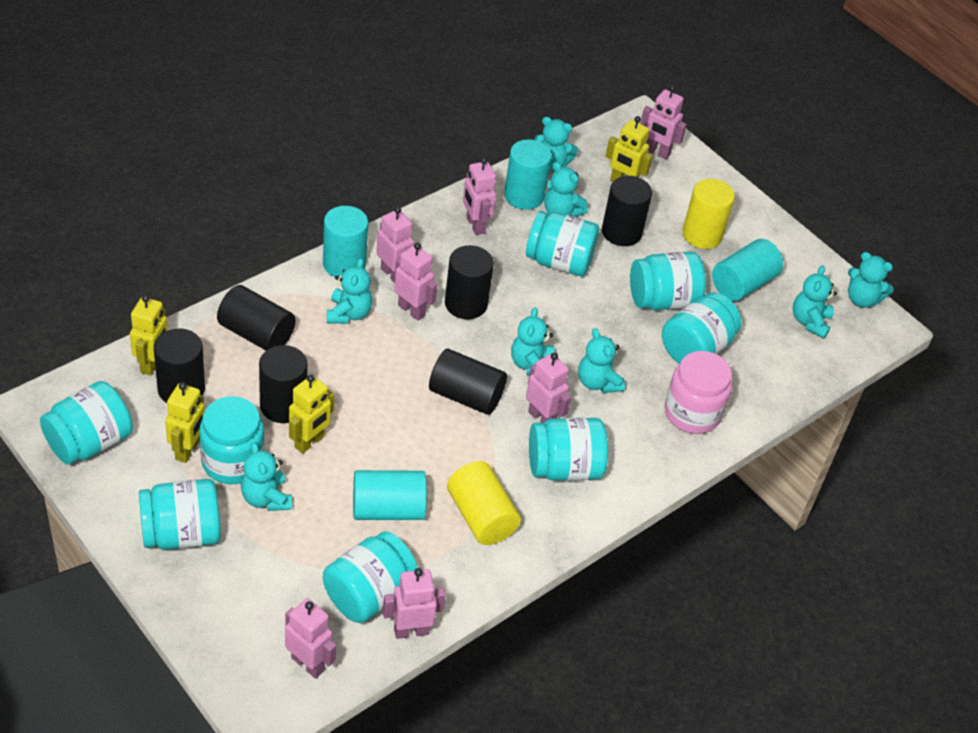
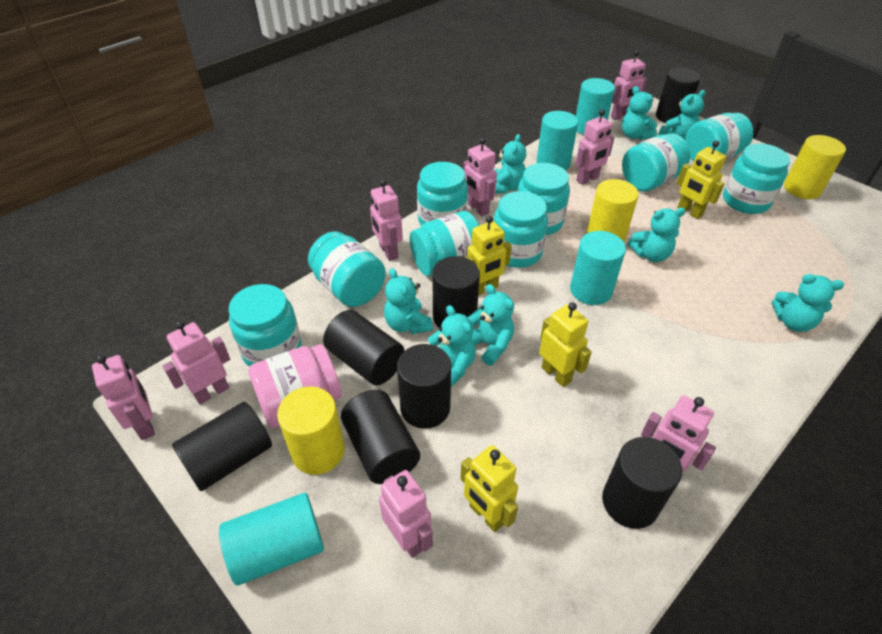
black cylinder: 6 -> 7
pink robot: 7 -> 8
turquoise jar: 8 -> 9
yellow cylinder: 2 -> 3

